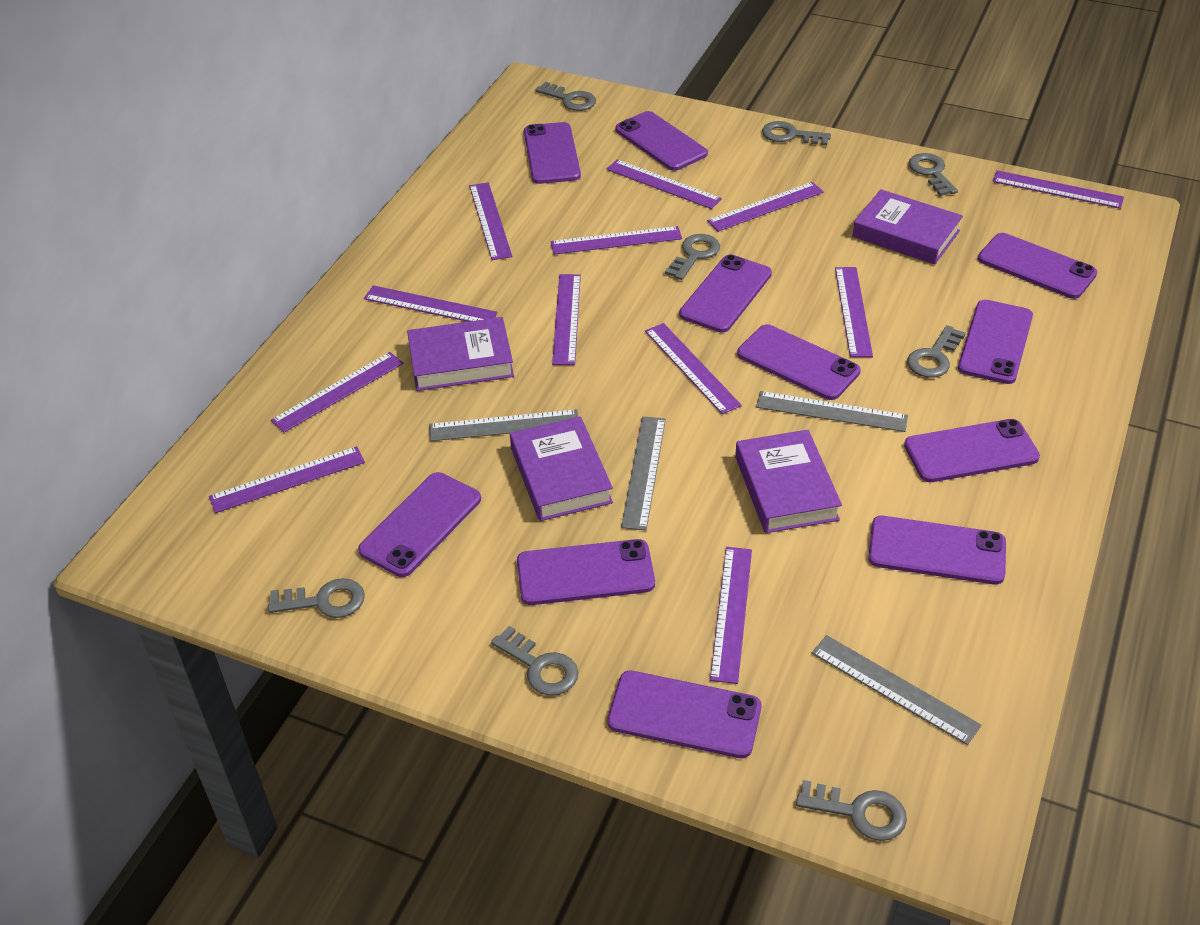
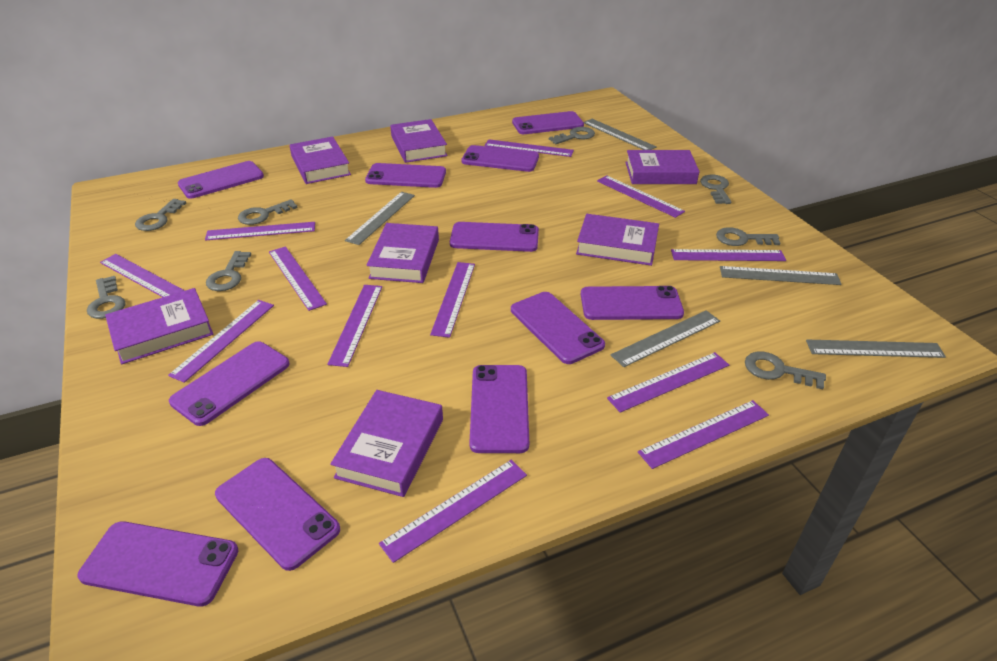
grey ruler: 4 -> 5
purple book: 4 -> 7

